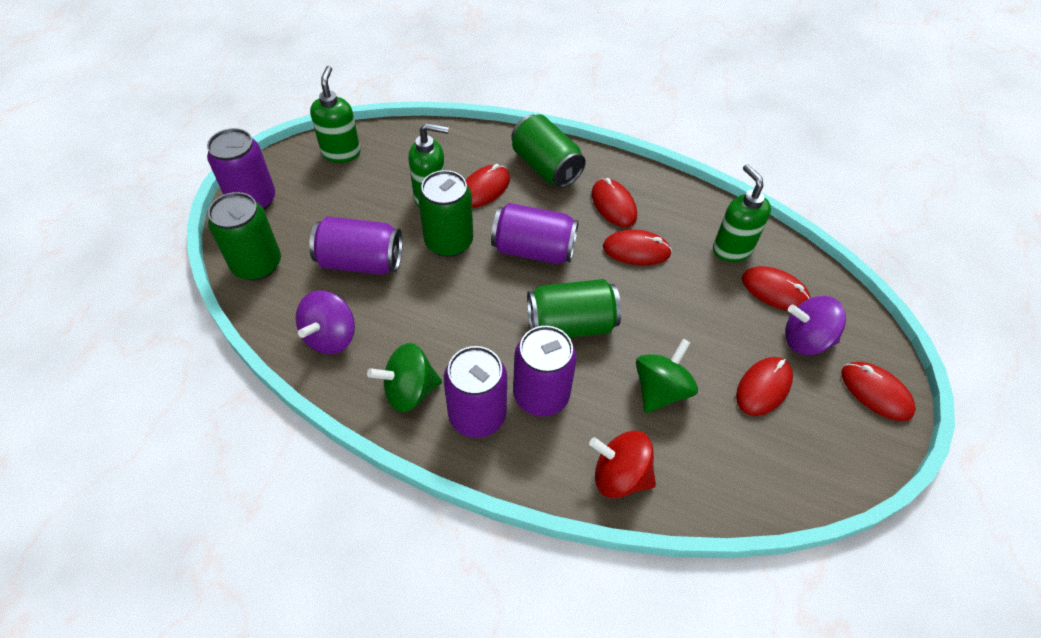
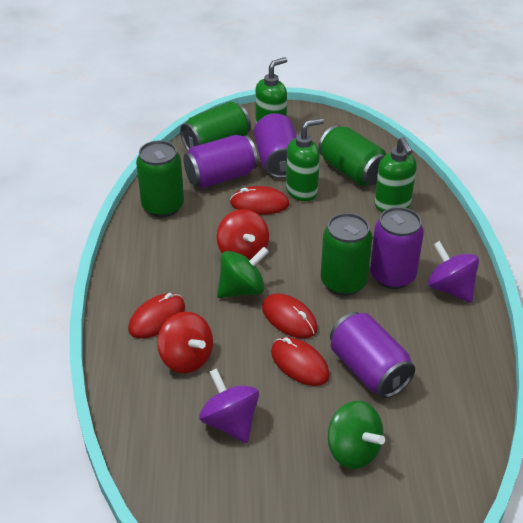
purple can: 5 -> 4
red mouse: 6 -> 4
red spinning top: 1 -> 2

